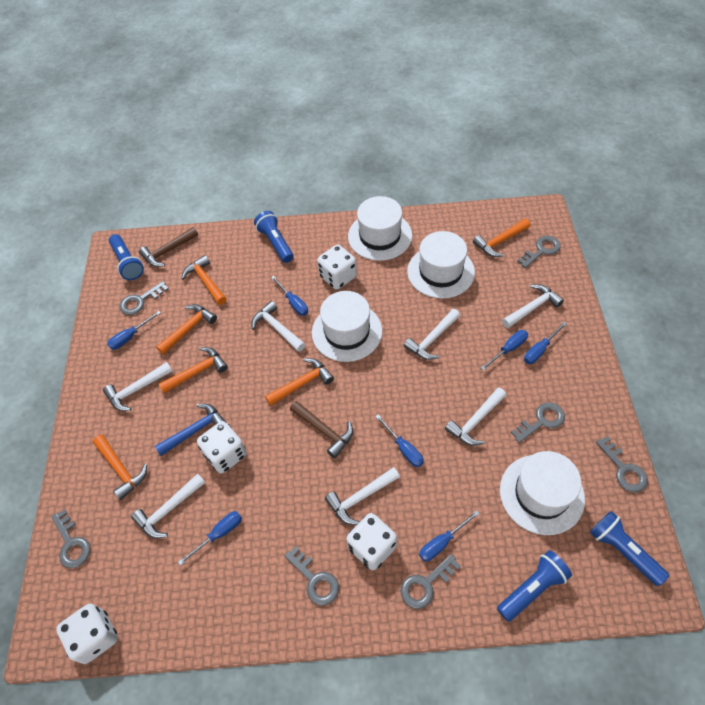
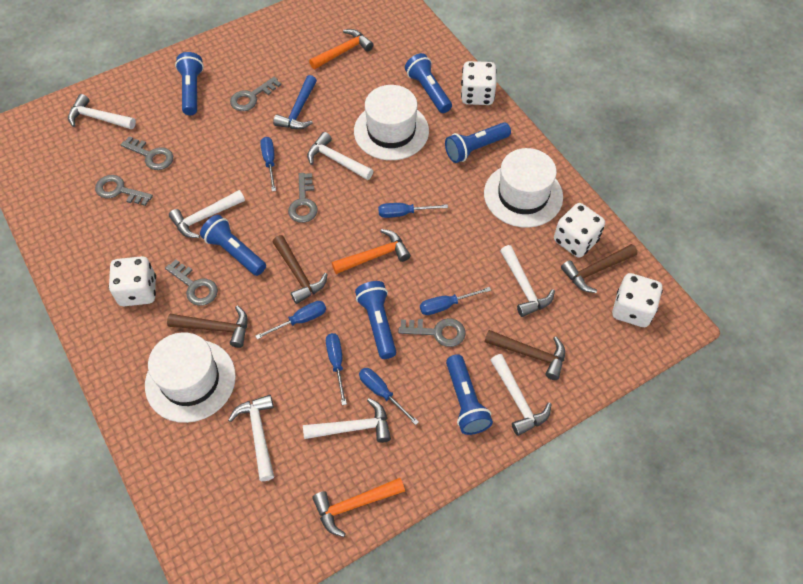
blue flashlight: 4 -> 6
blue screwdriver: 7 -> 6
brown hammer: 2 -> 4
grey key: 7 -> 6
orange hammer: 6 -> 3
white hat: 4 -> 3

